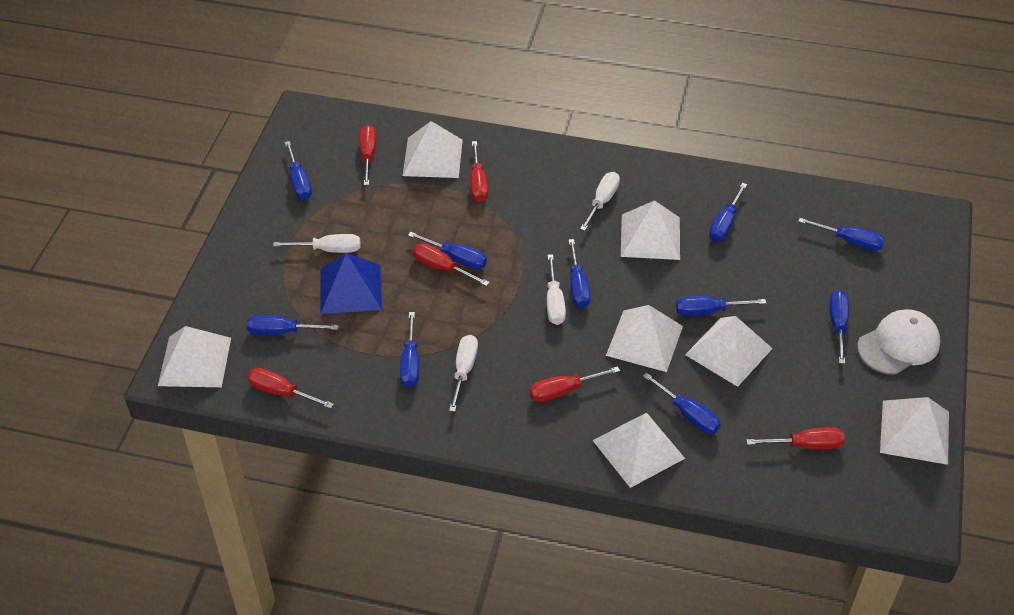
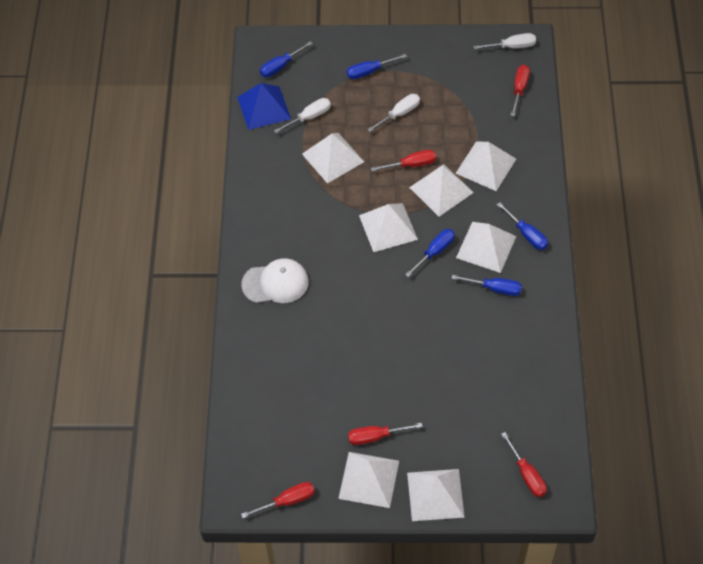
blue screwdriver: 10 -> 5
red screwdriver: 6 -> 5
white screwdriver: 4 -> 3

